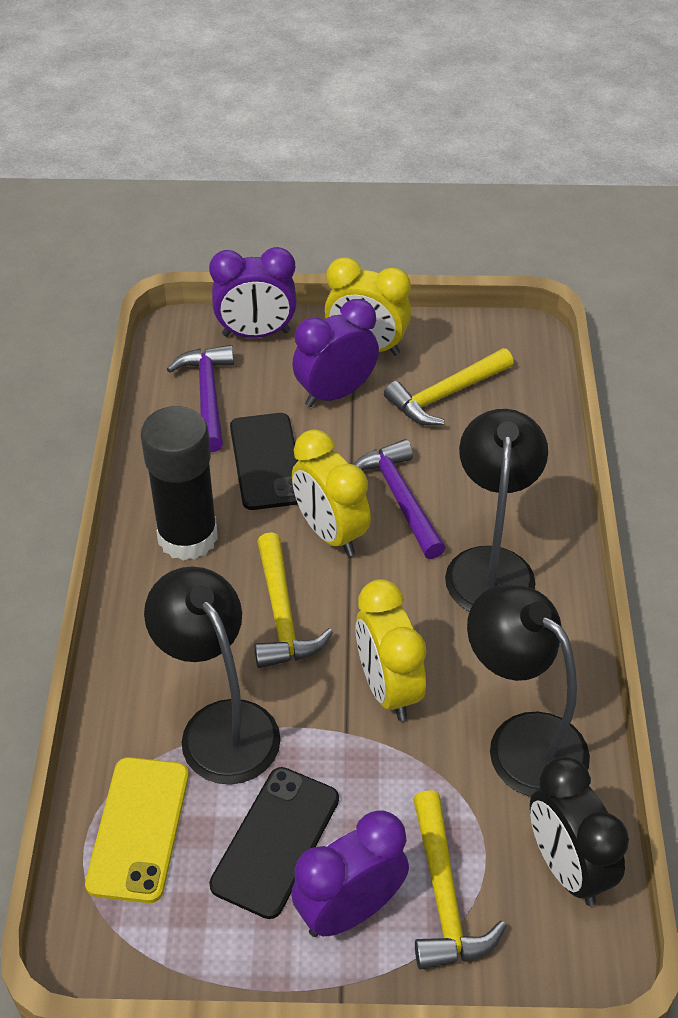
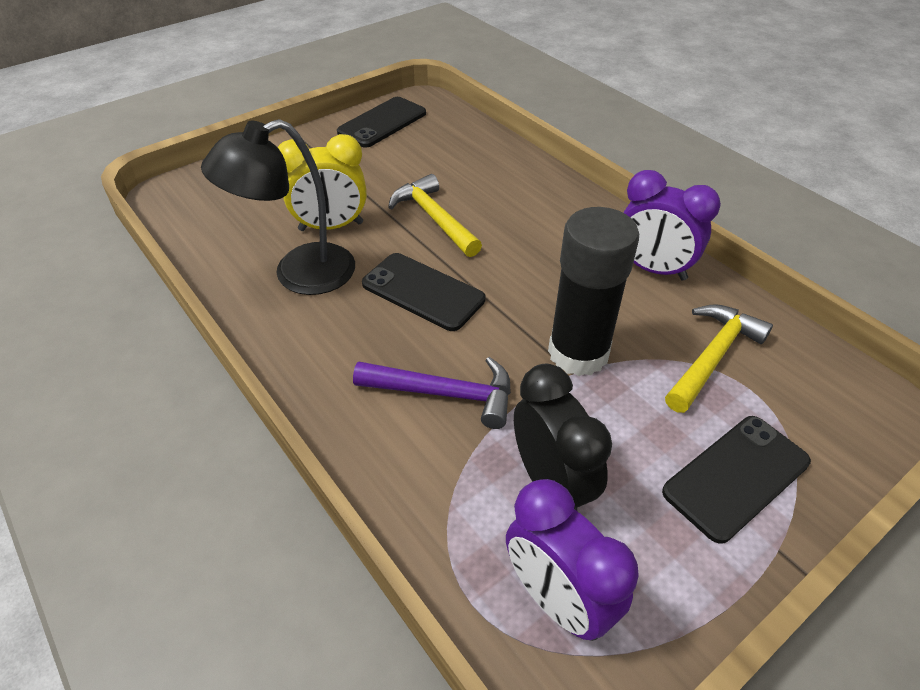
black lamp: 3 -> 1
black phone: 2 -> 3
purple clock: 3 -> 2
purple hammer: 2 -> 1
yellow clock: 3 -> 1
yellow hammer: 3 -> 2
yellow phone: 1 -> 0

